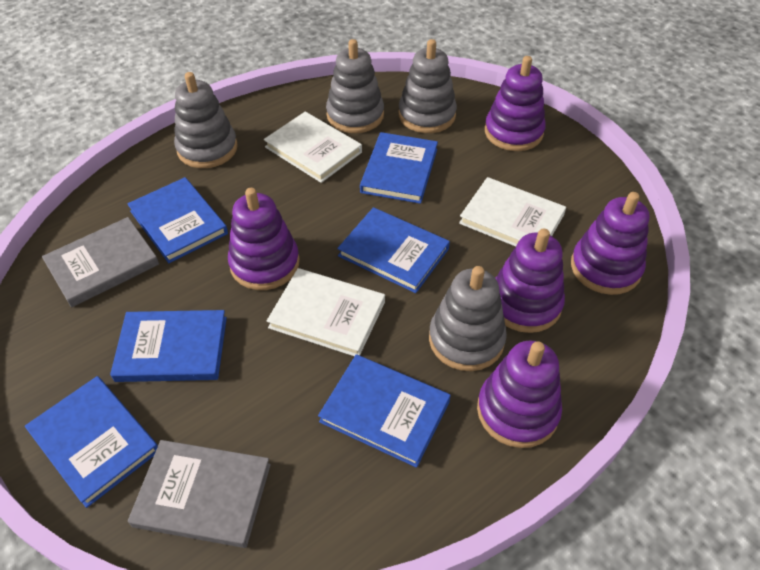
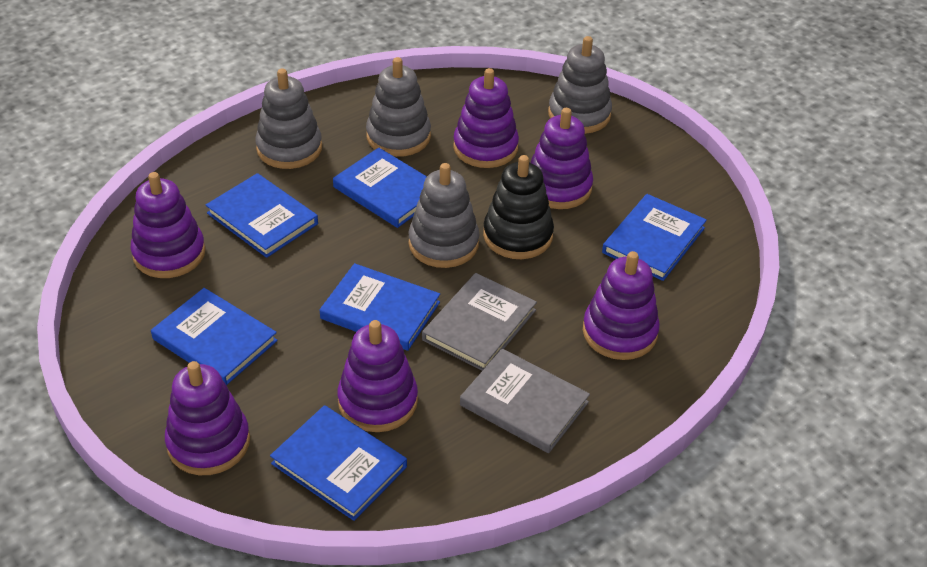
black stacking toy: 0 -> 1
purple stacking toy: 5 -> 6
white book: 3 -> 0

